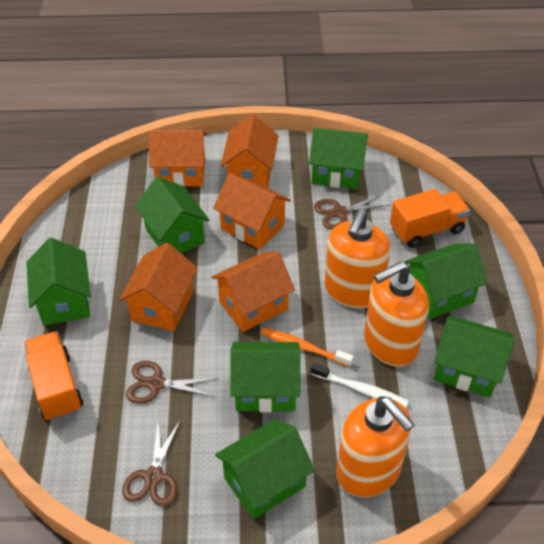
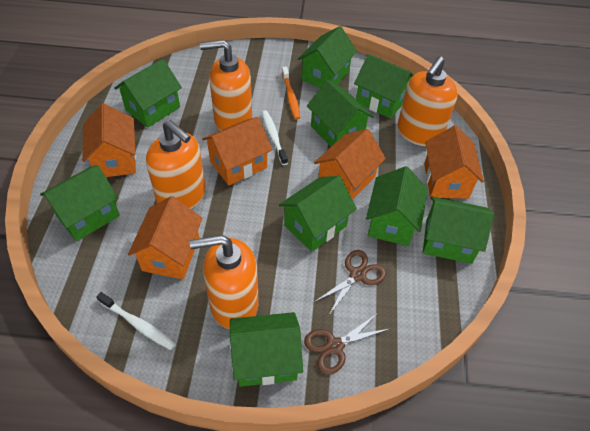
brown scissors: 3 -> 2
green house: 7 -> 9
orange soap dispenser: 3 -> 4
orange truck: 2 -> 0
white toothbrush: 1 -> 2

